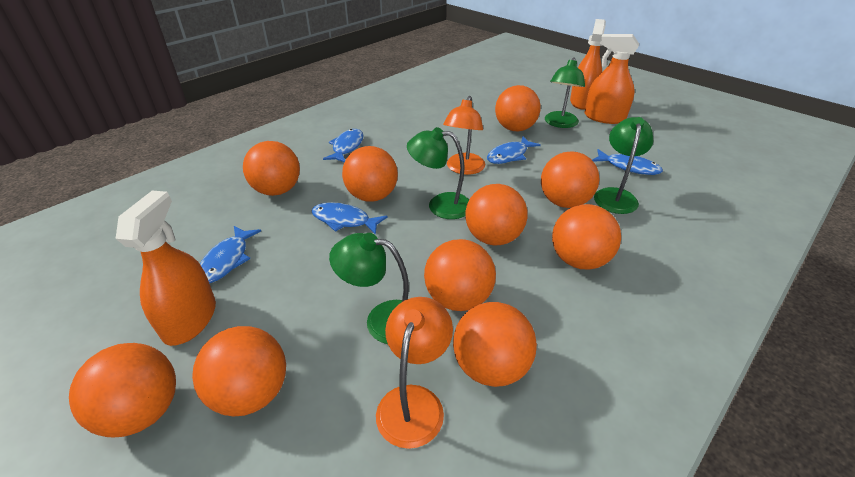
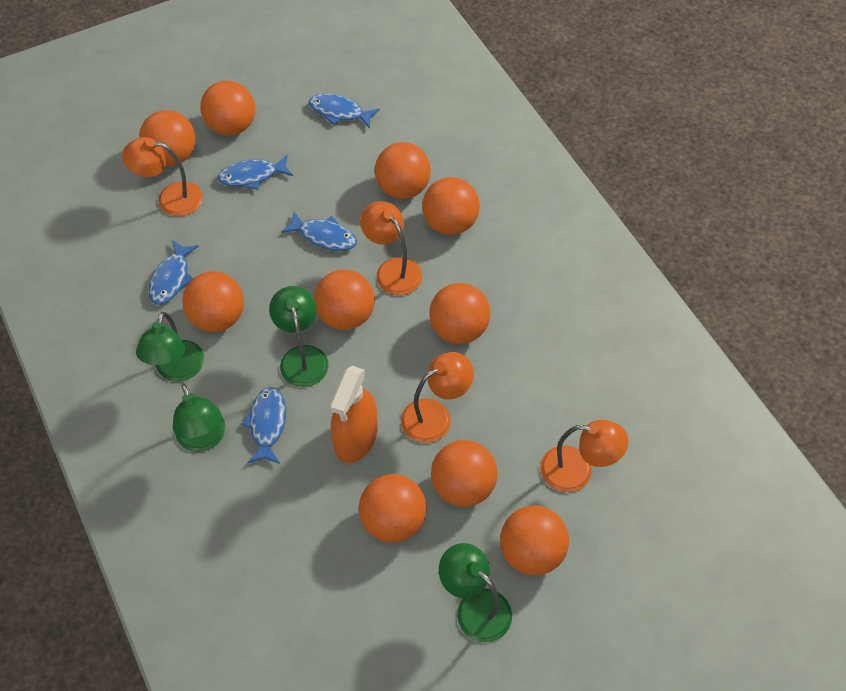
orange lamp: 2 -> 4
orange spray bottle: 3 -> 1

